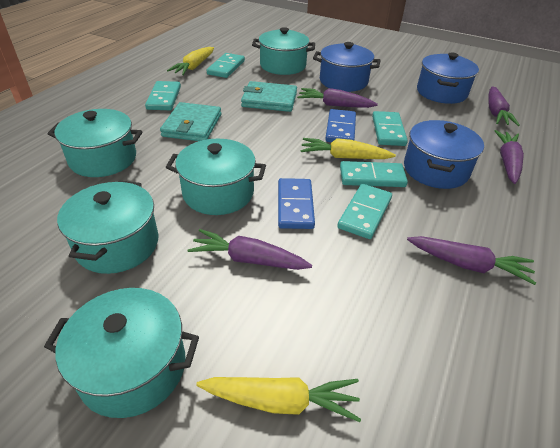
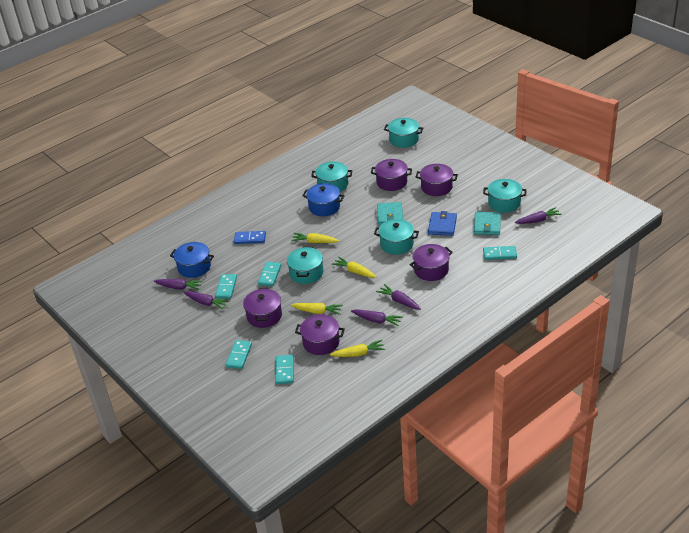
blue domino: 2 -> 1
blue pot: 3 -> 2
blue wallet: 0 -> 1
purple pot: 0 -> 5
yellow carrot: 3 -> 4

